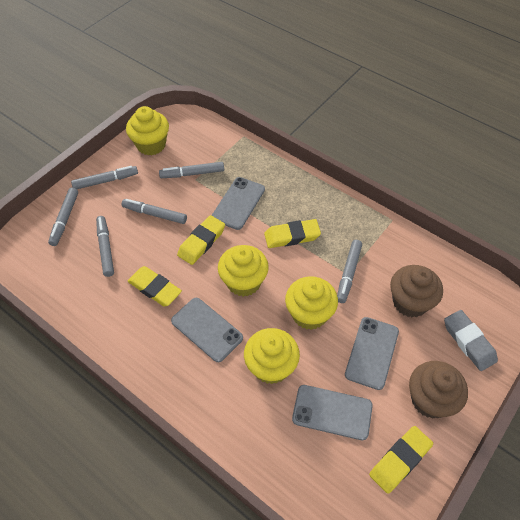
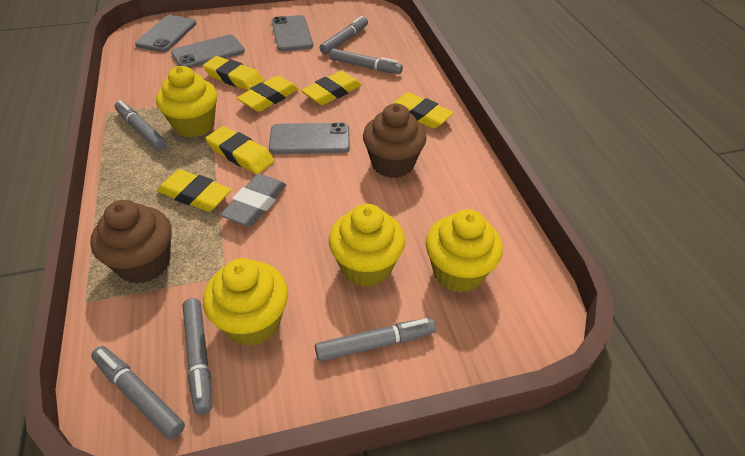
yellow eraser: 4 -> 6

